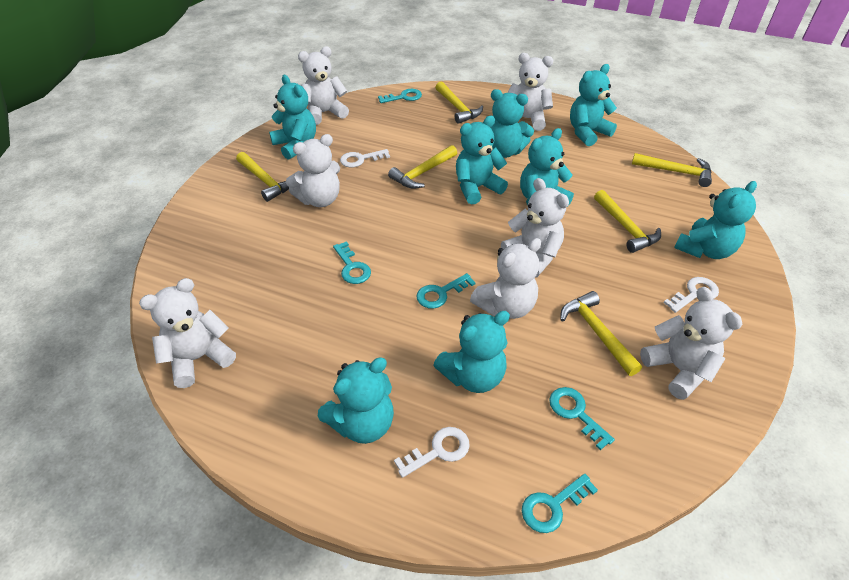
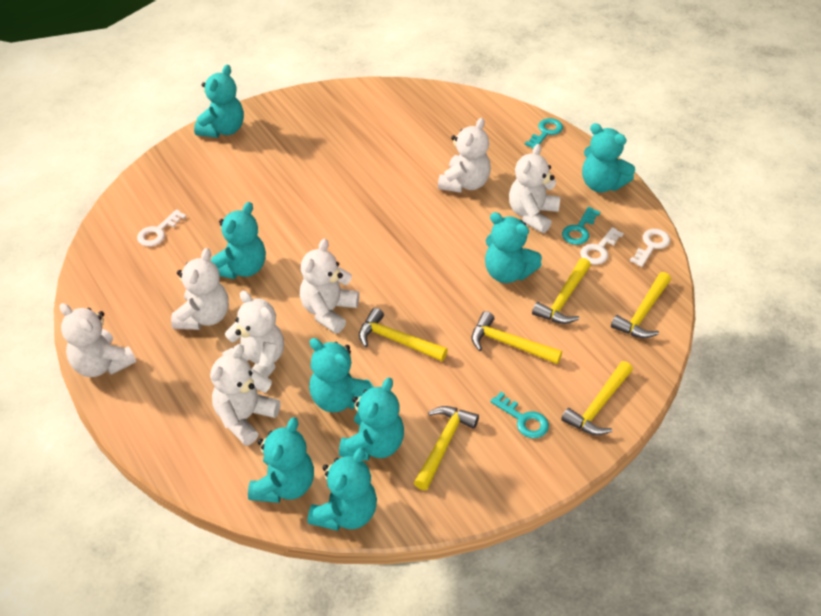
turquoise key: 5 -> 3

